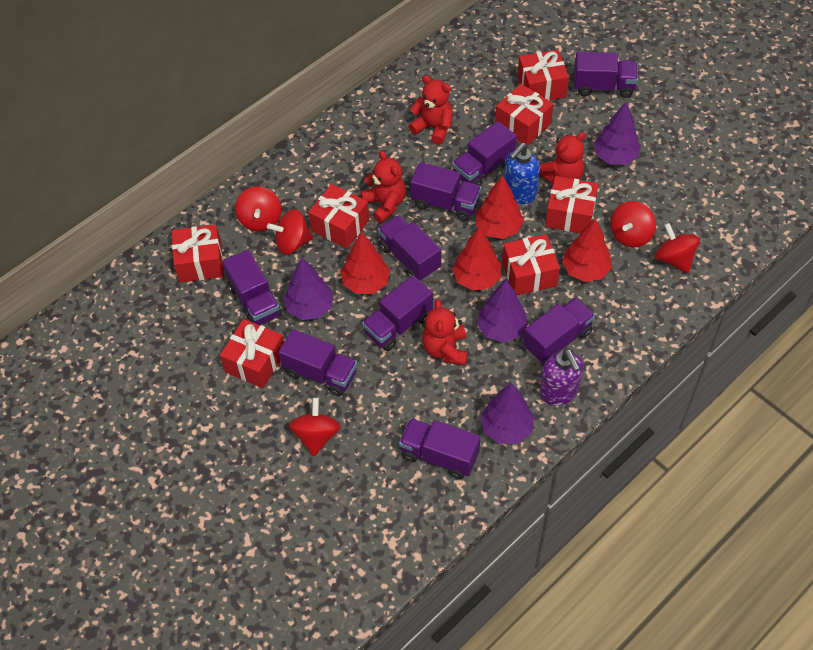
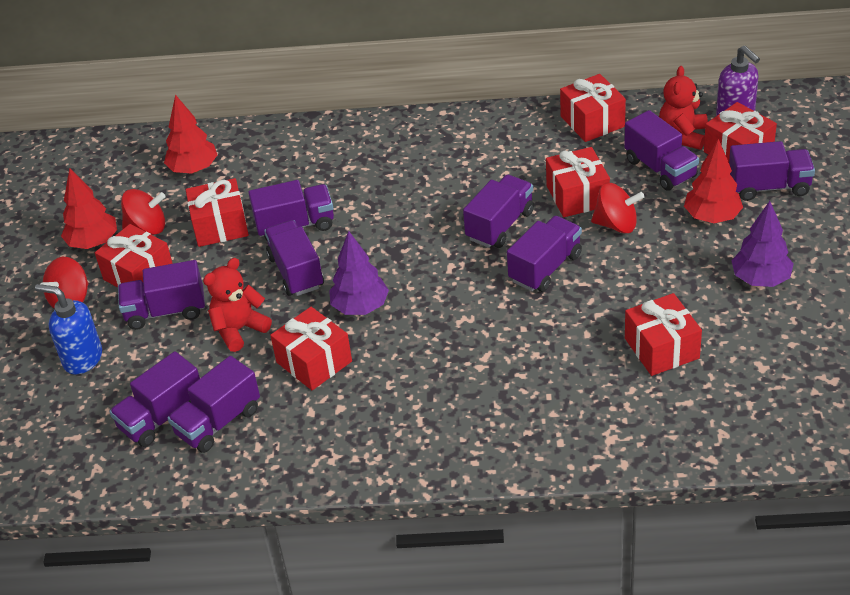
purple tree: 4 -> 2
red spinning top: 5 -> 3
red teddy bear: 4 -> 2
red tree: 4 -> 3

